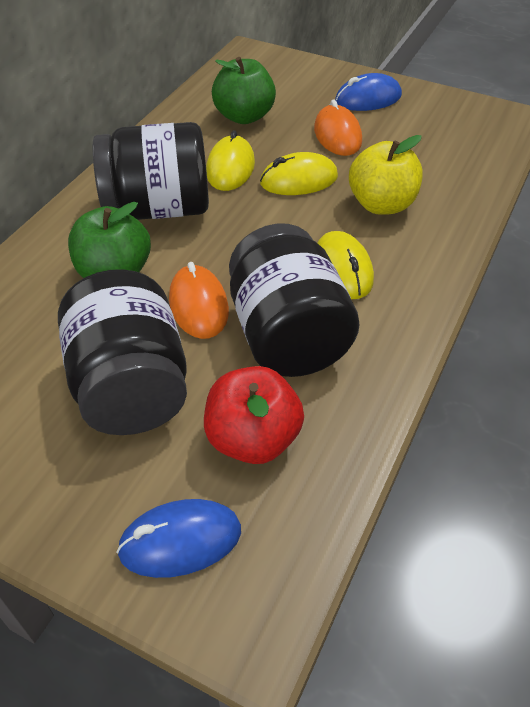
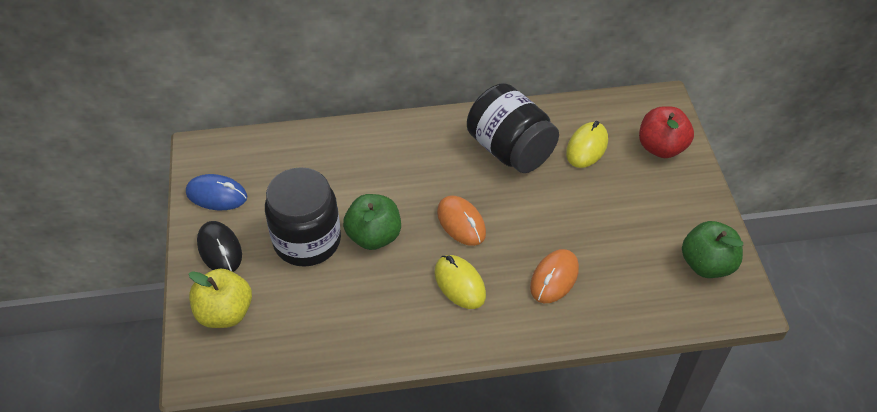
black jar: 3 -> 2
black mouse: 0 -> 1
blue mouse: 2 -> 1
yellow mouse: 3 -> 2

